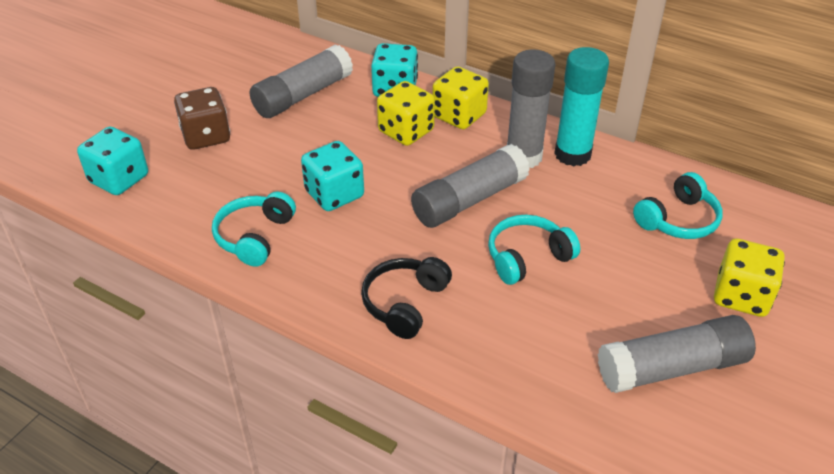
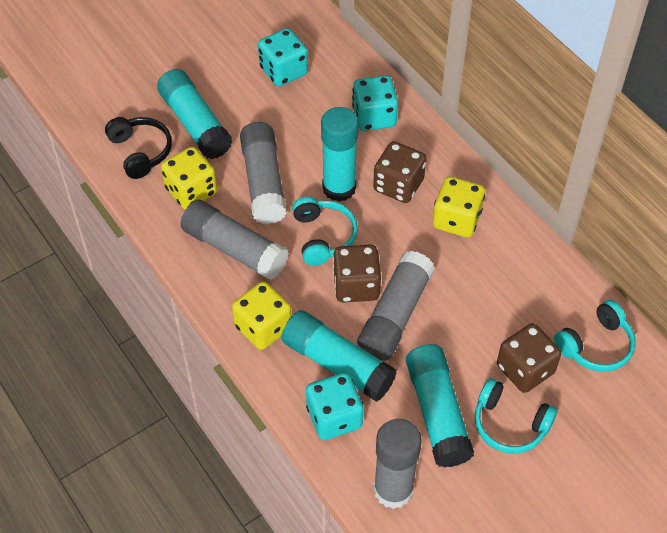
brown dice: 1 -> 3
turquoise glue stick: 1 -> 4

